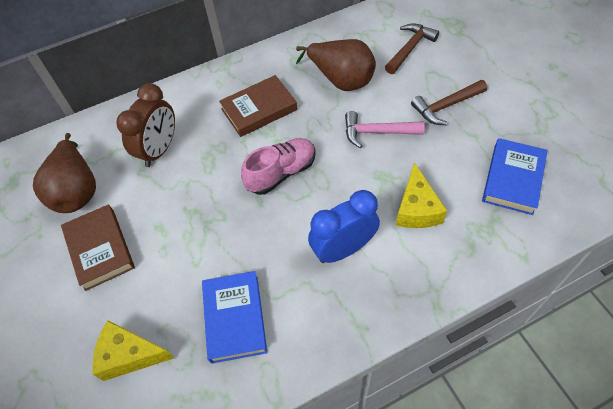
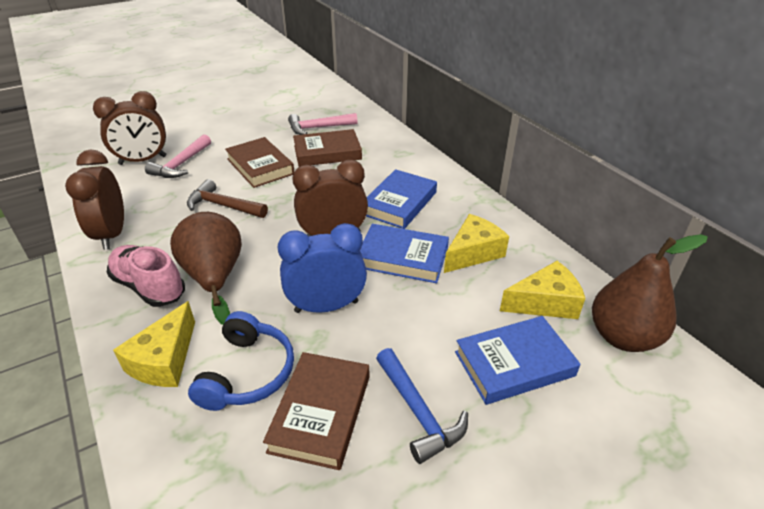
blue book: 2 -> 3
blue hammer: 0 -> 1
blue headphones: 0 -> 1
brown book: 2 -> 3
brown clock: 1 -> 3
brown hammer: 2 -> 1
pink hammer: 1 -> 2
yellow cheese: 2 -> 3

